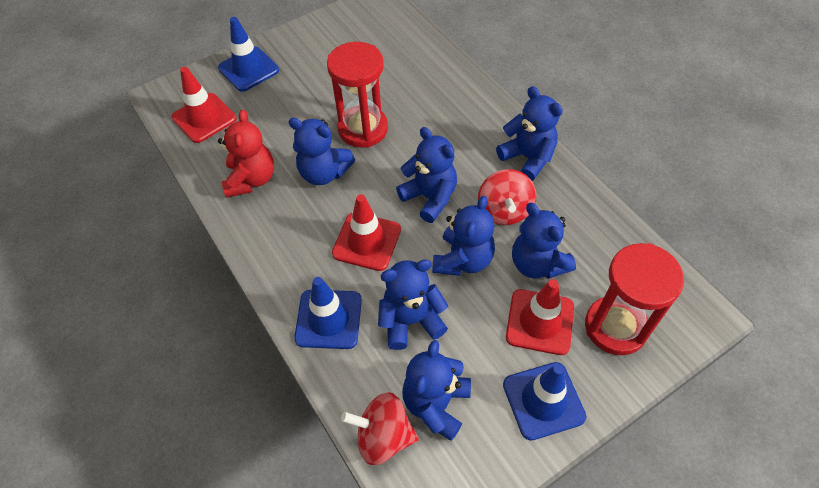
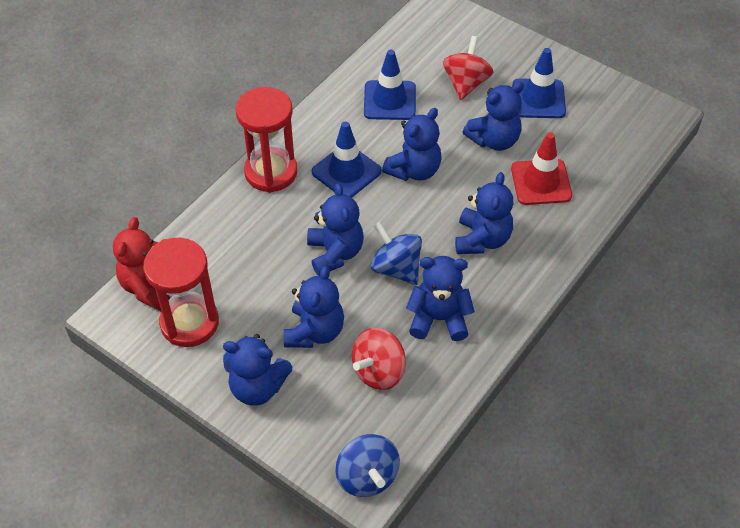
blue spinning top: 0 -> 2
red traffic cone: 3 -> 1

